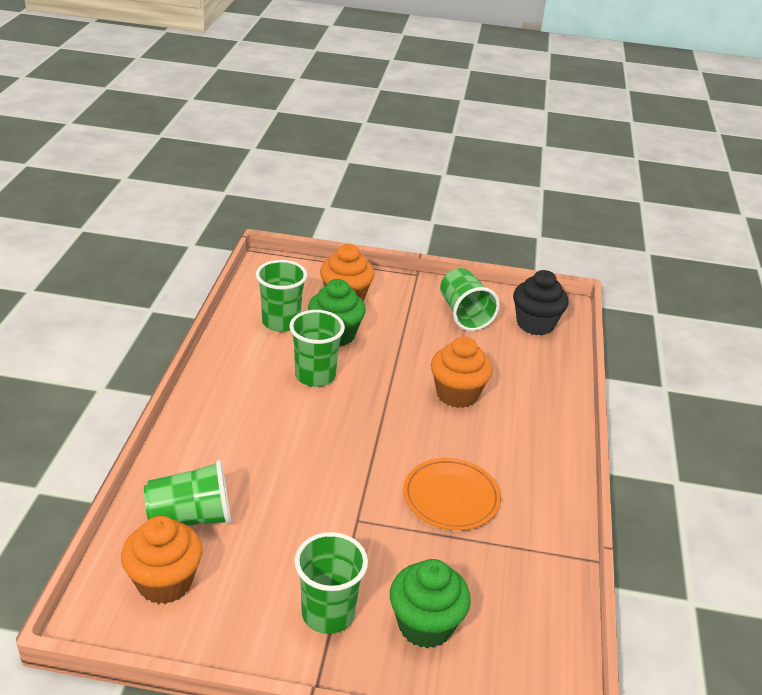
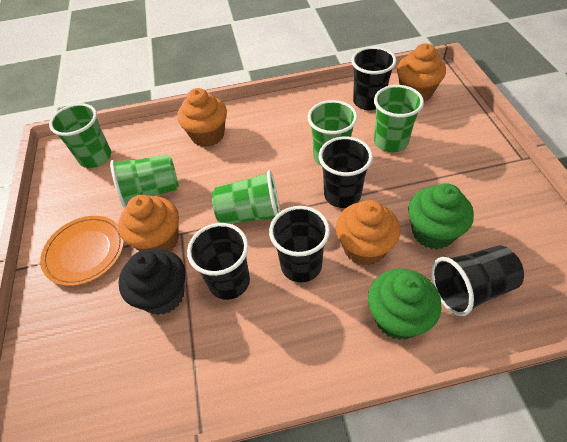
black cup: 0 -> 5
orange cupcake: 3 -> 4

